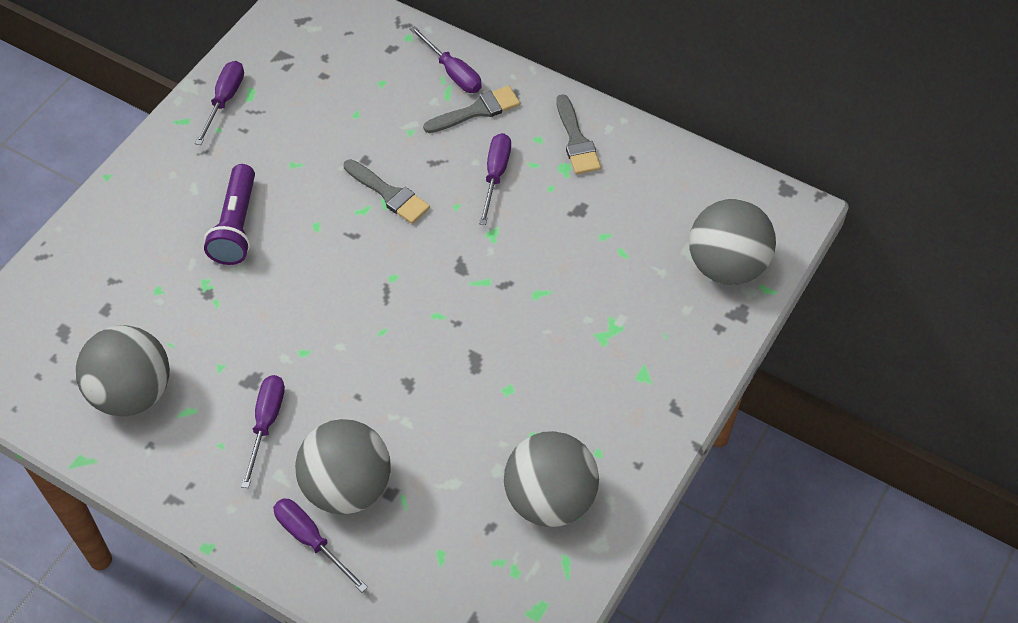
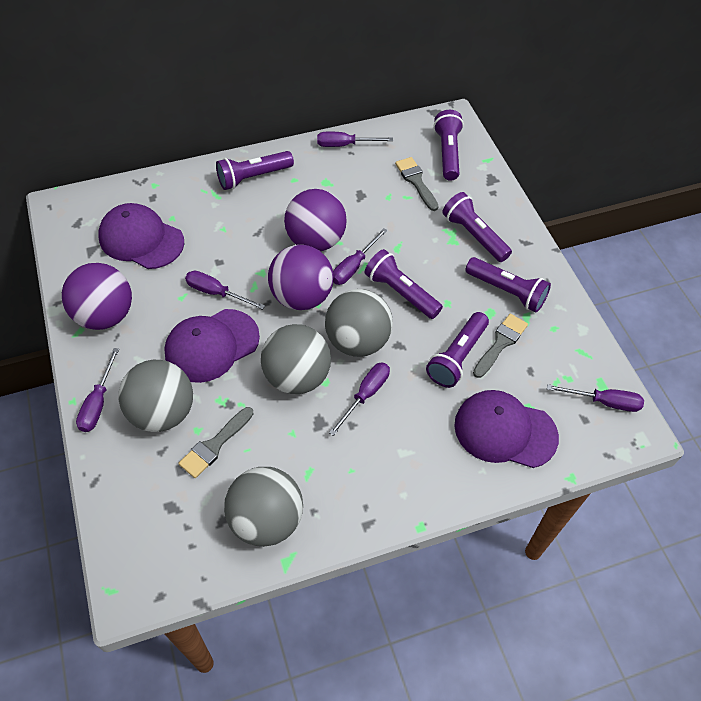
purple ball: 0 -> 3
purple cap: 0 -> 3
purple flashlight: 1 -> 6
purple screwdriver: 5 -> 6

